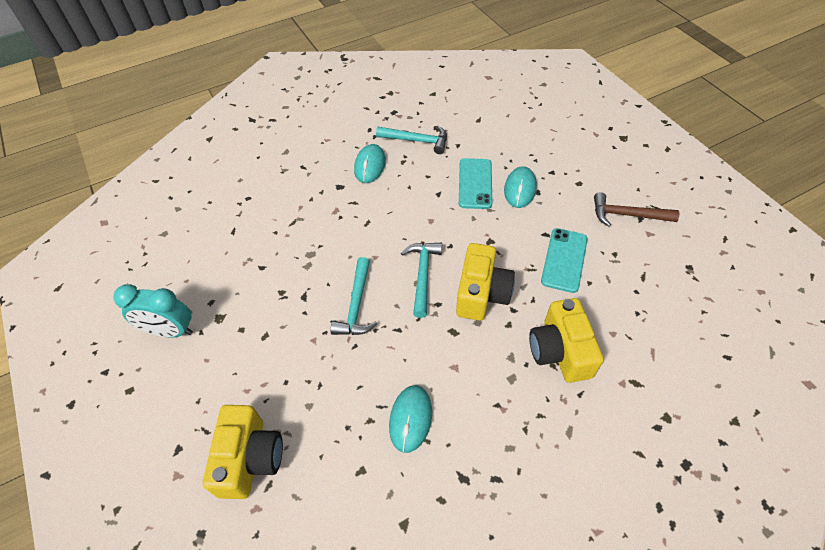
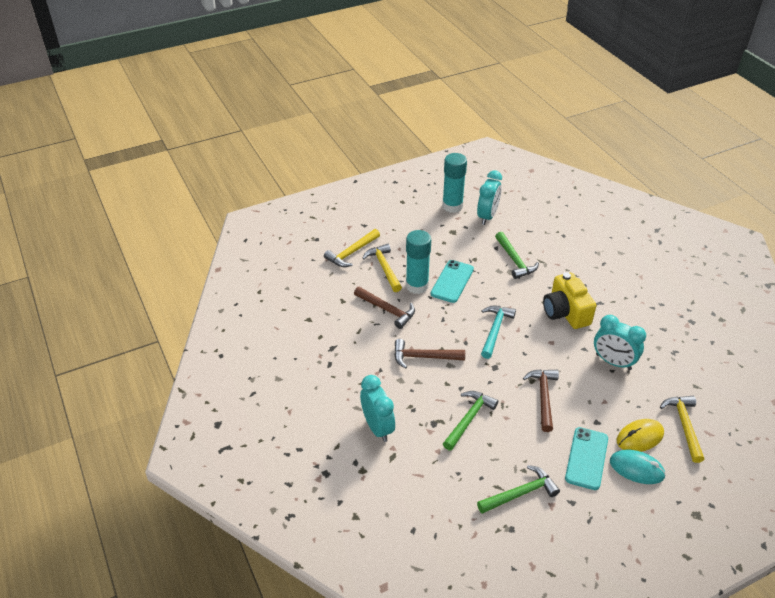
brown hammer: 1 -> 3
green hammer: 0 -> 3
turquoise clock: 1 -> 3
turquoise glue stick: 0 -> 2
turquoise hammer: 3 -> 1
turquoise mouse: 3 -> 1
yellow camera: 3 -> 1
yellow hammer: 0 -> 3
yellow mouse: 0 -> 1

